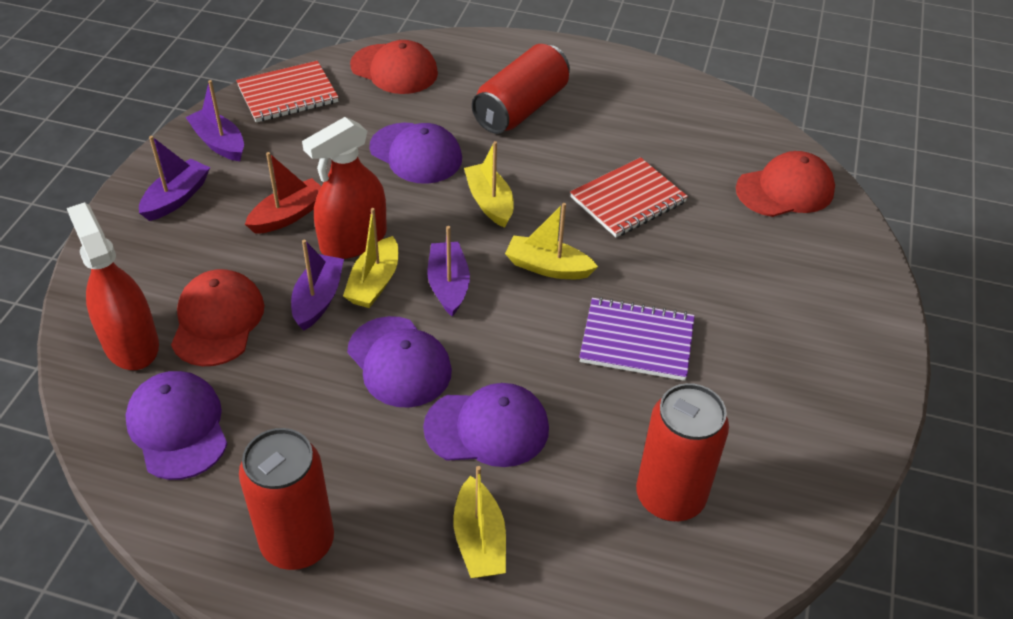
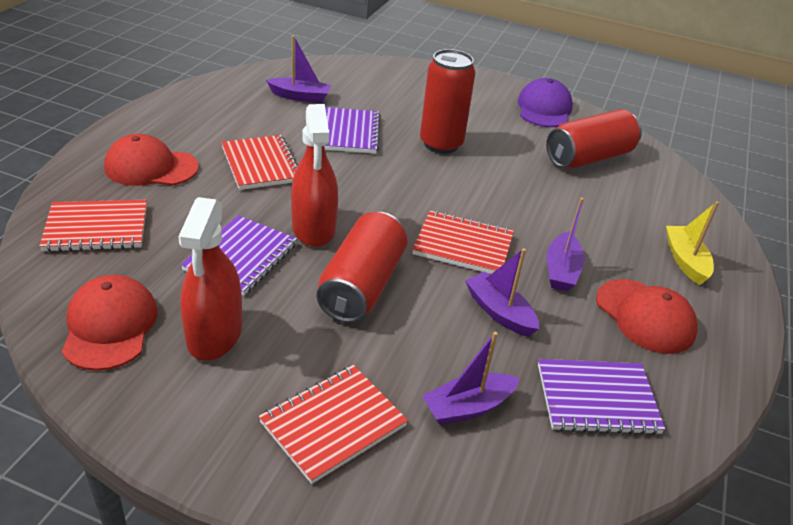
purple cap: 4 -> 1
purple notebook: 1 -> 3
red boat: 1 -> 0
red notebook: 2 -> 4
yellow boat: 4 -> 1

